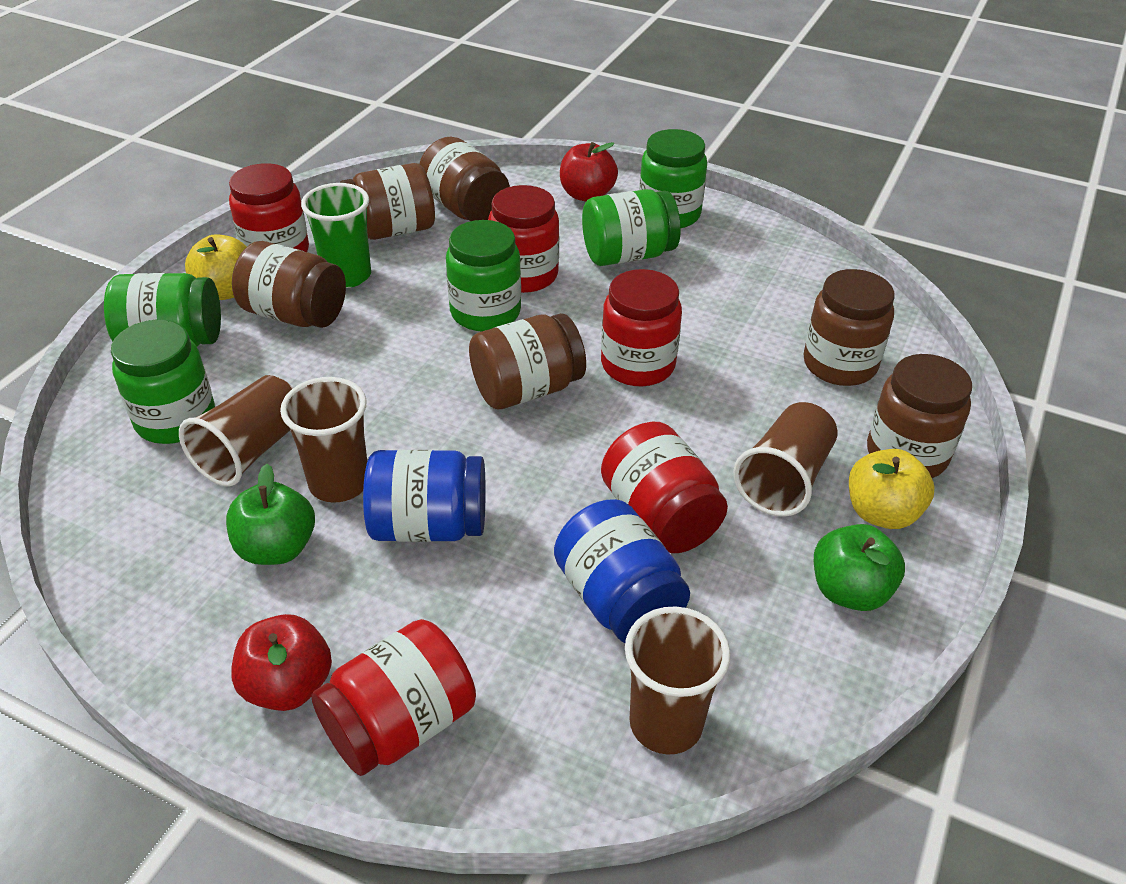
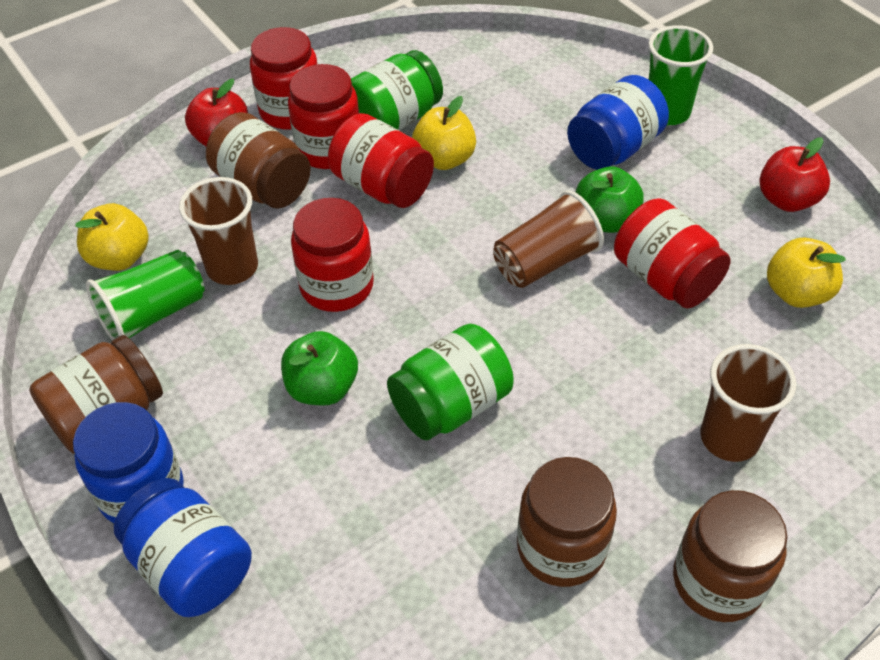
blue jar: 2 -> 3
brown cup: 4 -> 3
brown jar: 6 -> 4
green cup: 1 -> 2
green jar: 5 -> 2
yellow apple: 2 -> 3

